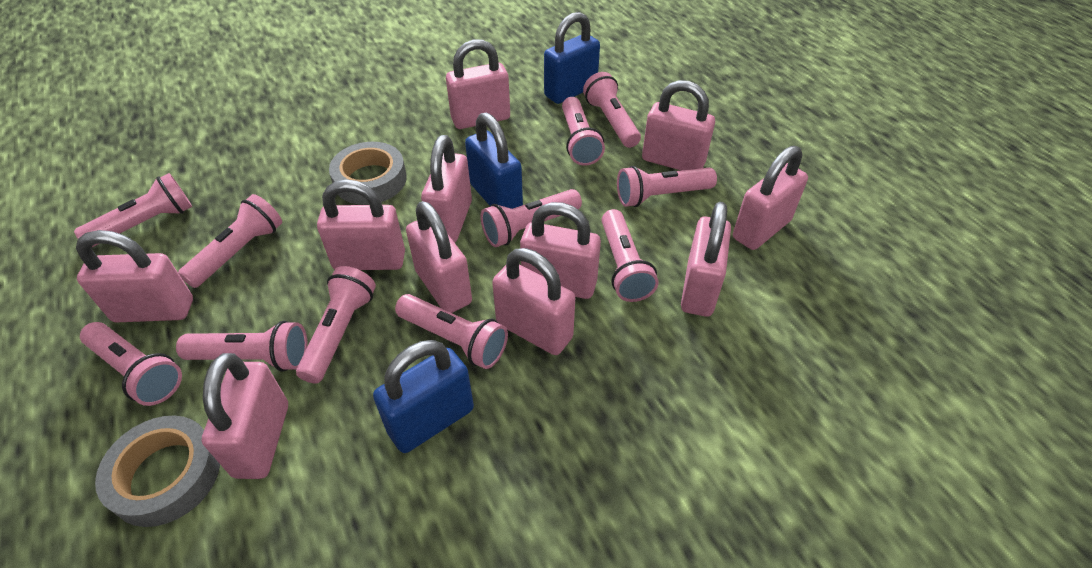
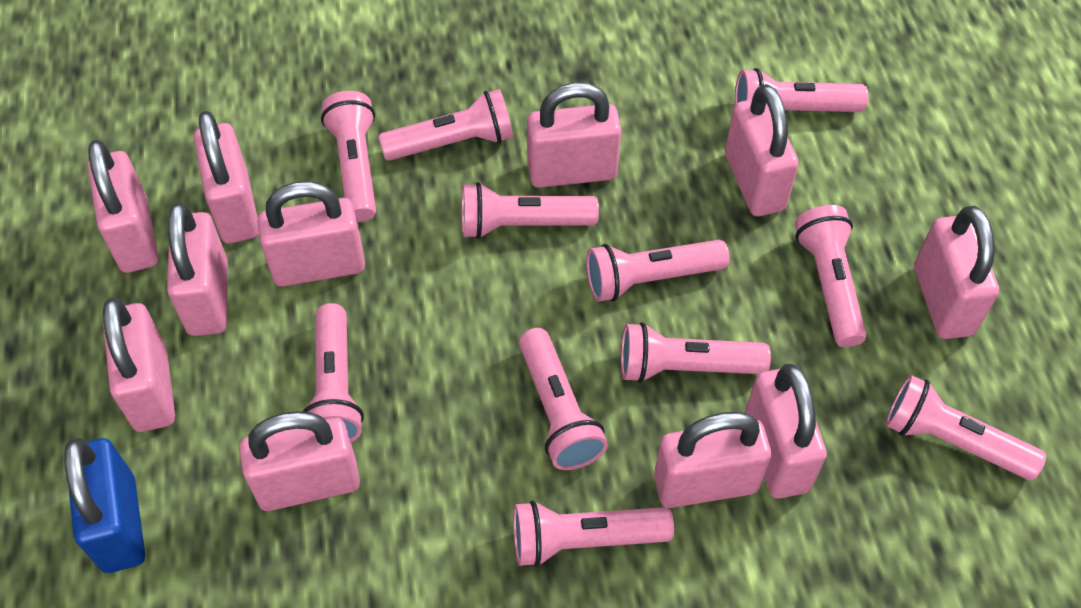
blue padlock: 3 -> 1
grey tape: 2 -> 0

